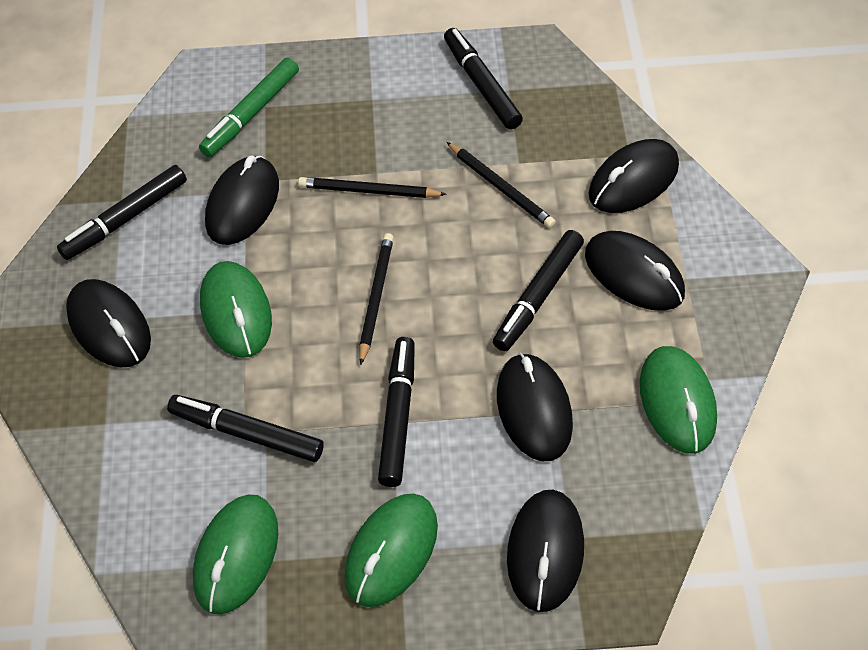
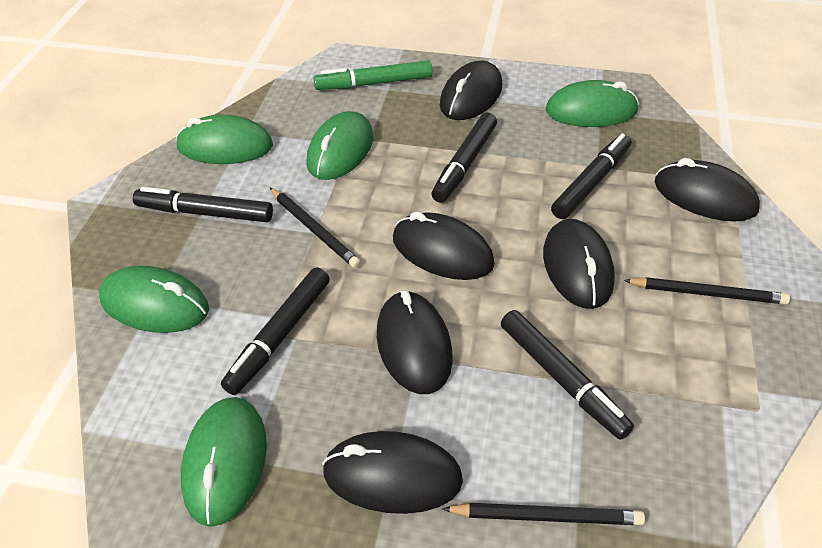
green mouse: 4 -> 5

